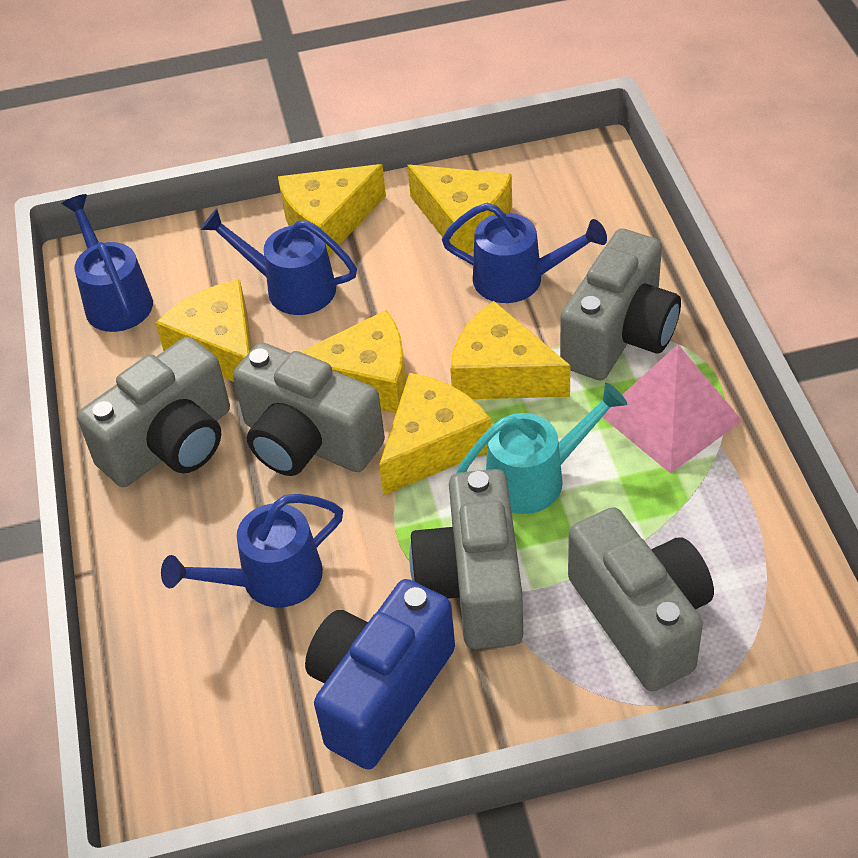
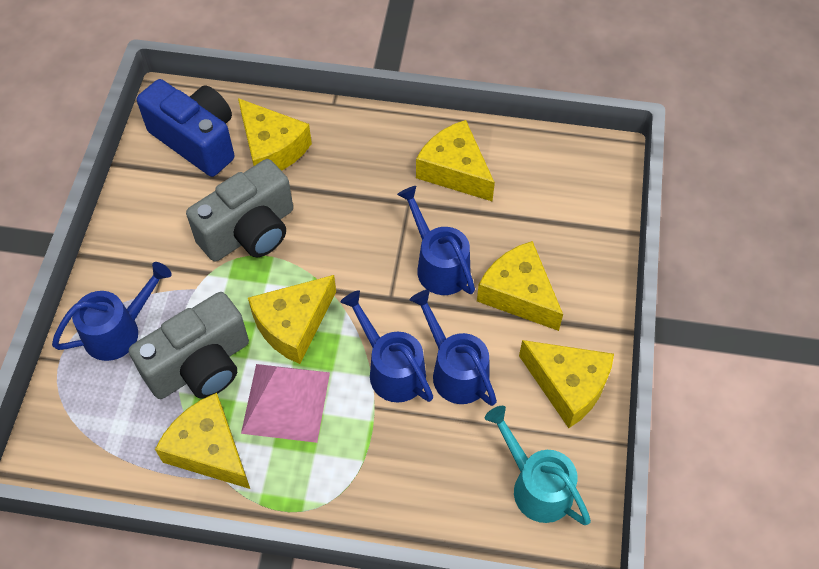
grey camera: 5 -> 2

